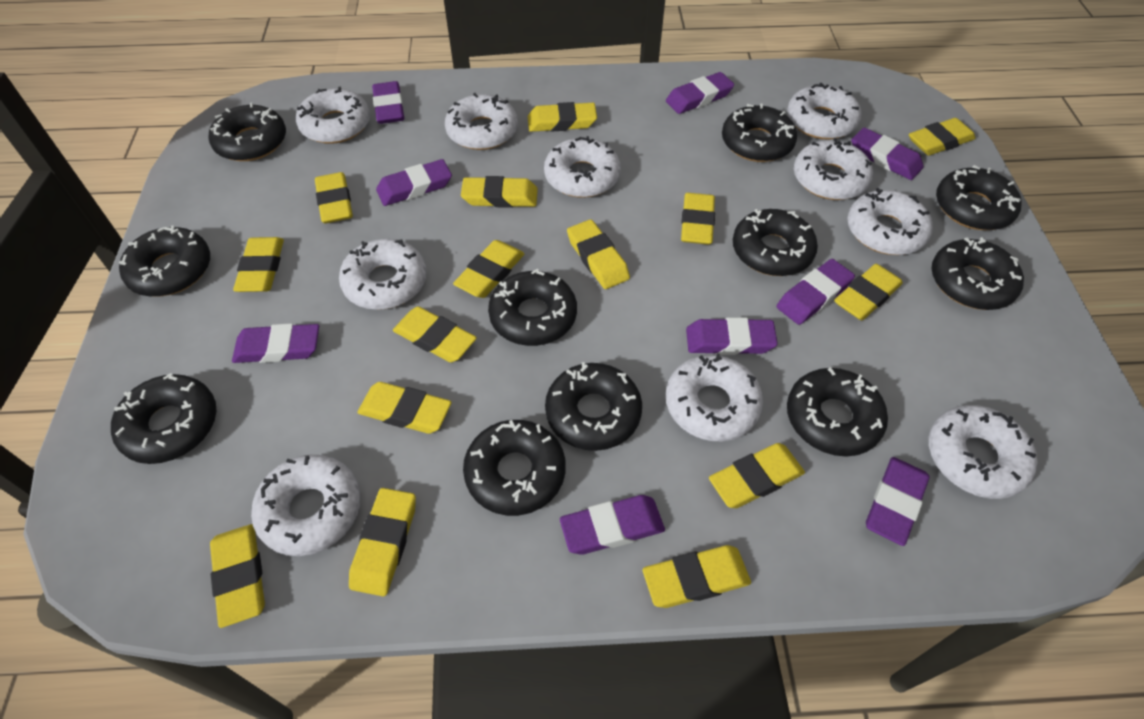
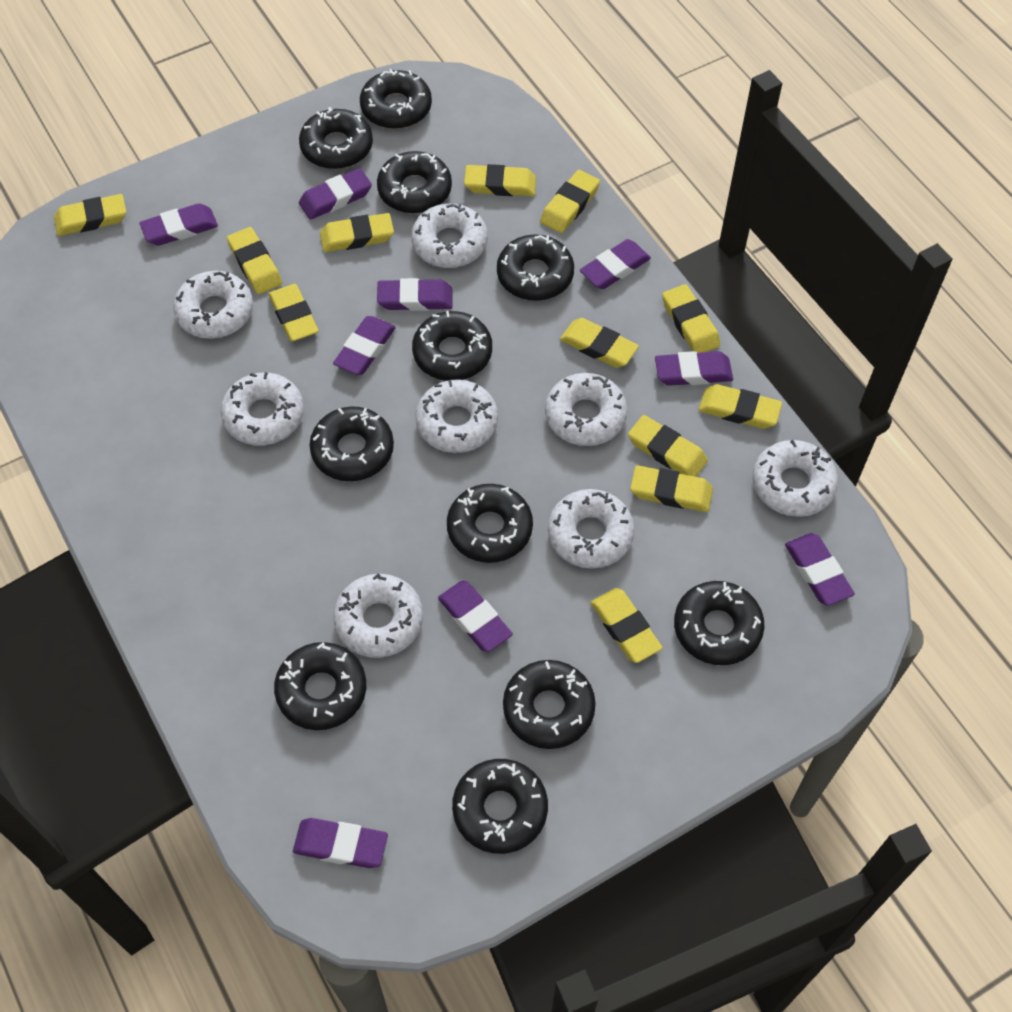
white donut: 10 -> 8
yellow eraser: 15 -> 12

